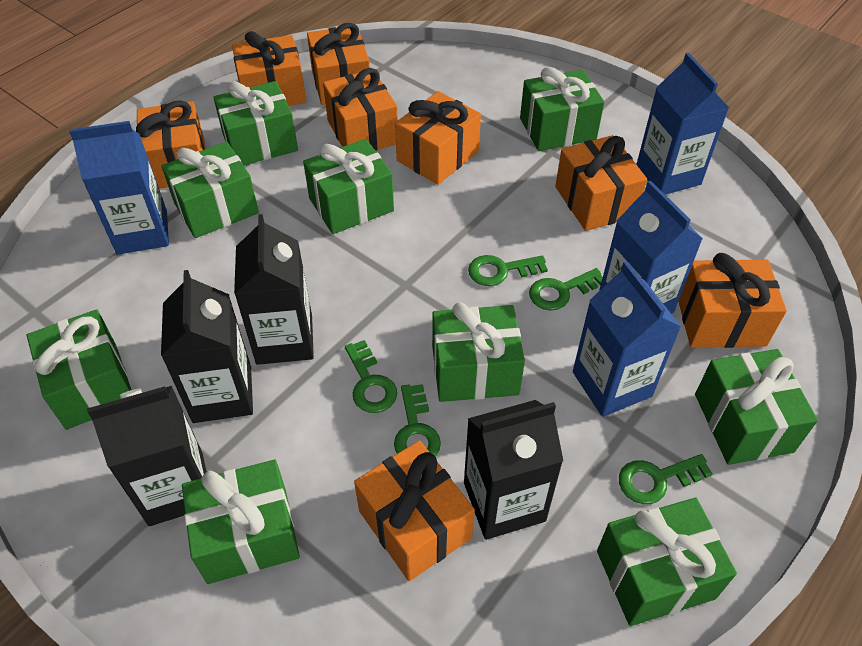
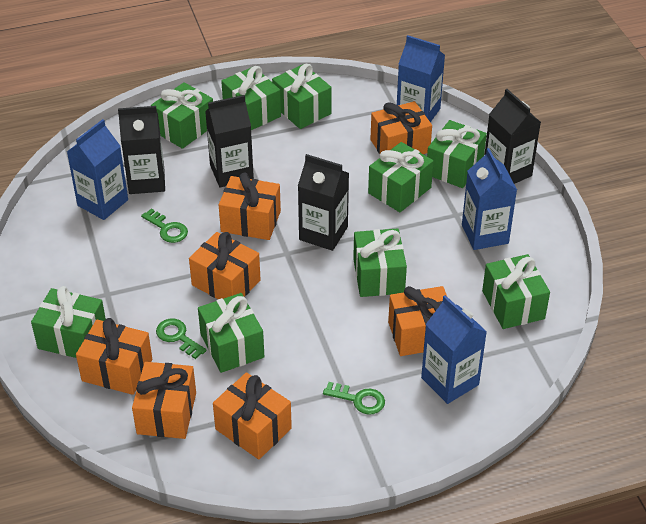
green key: 5 -> 3
orange gift: 8 -> 7

